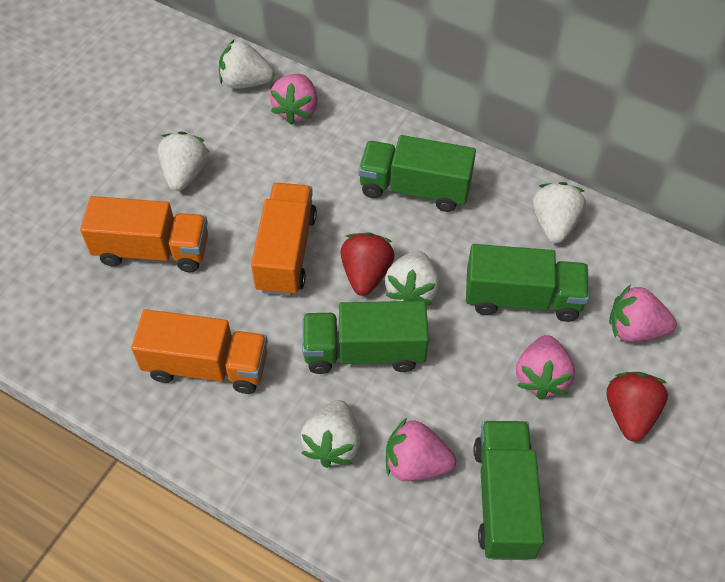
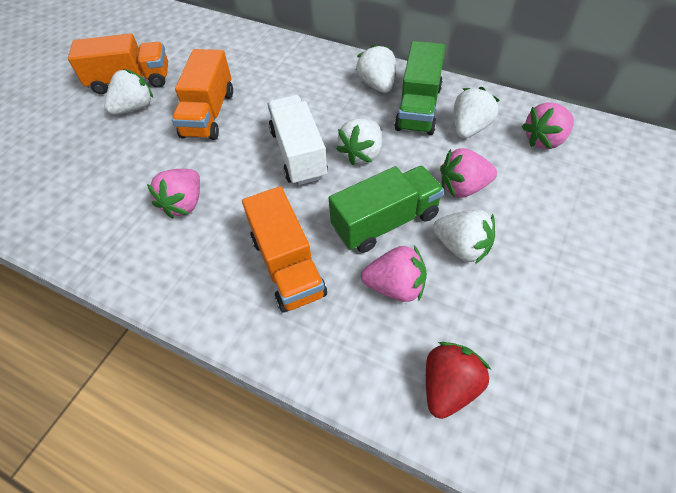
green truck: 4 -> 2
red strawberry: 2 -> 1
white truck: 0 -> 1

